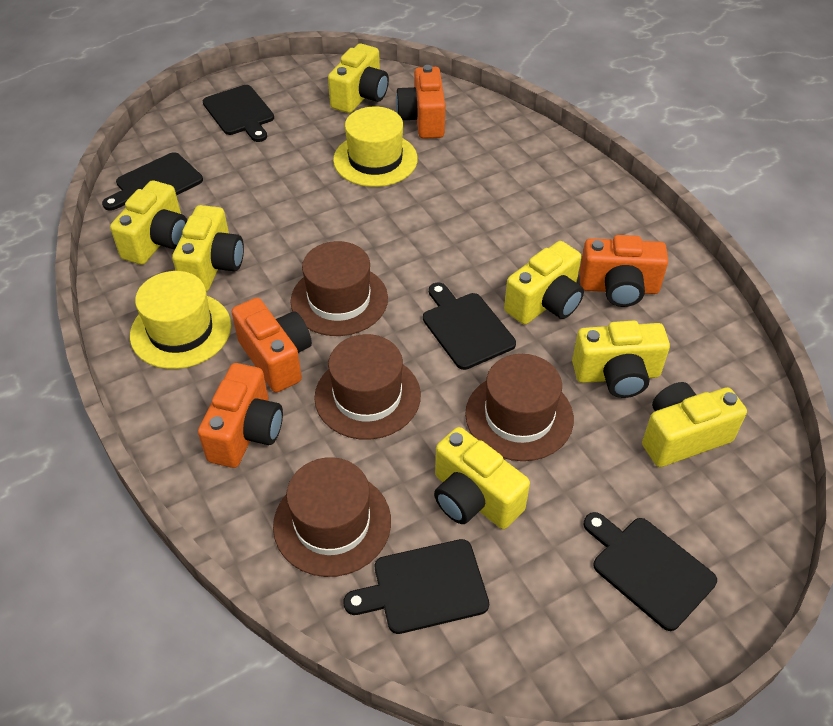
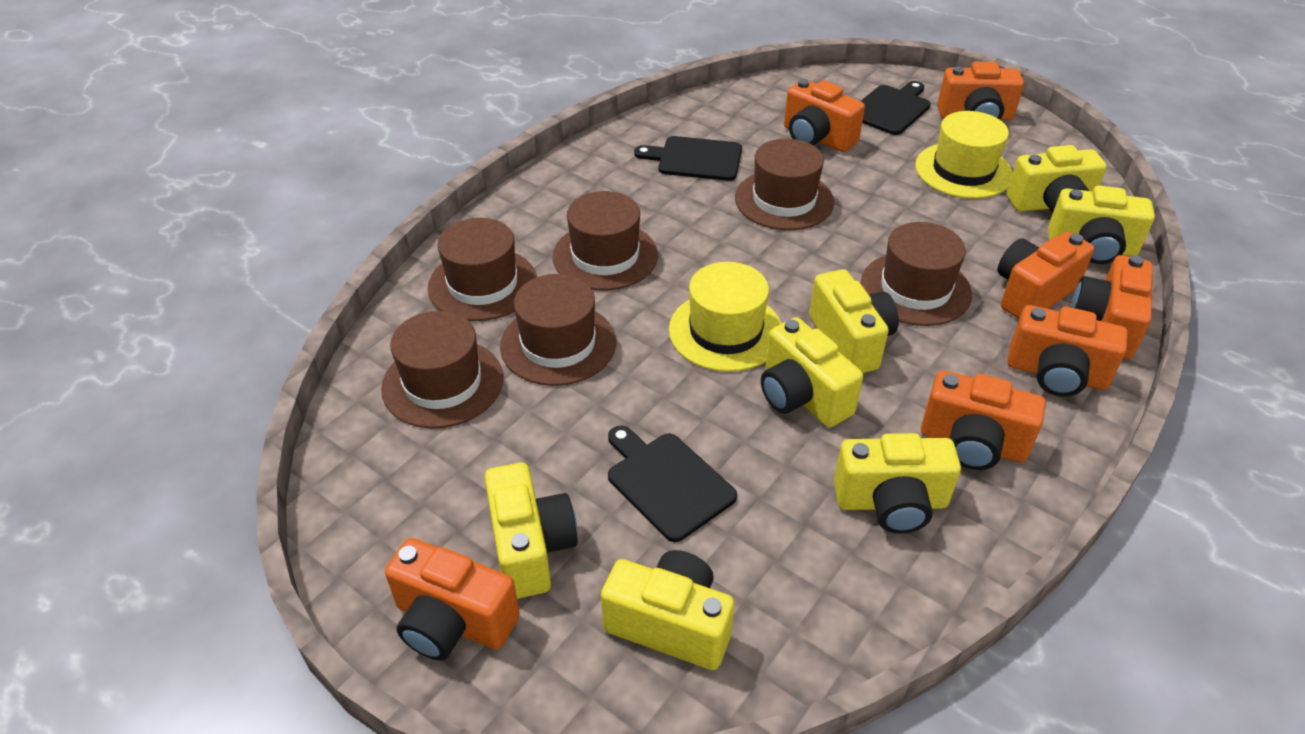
black cutting board: 5 -> 3
brown hat: 4 -> 6
orange camera: 4 -> 7

